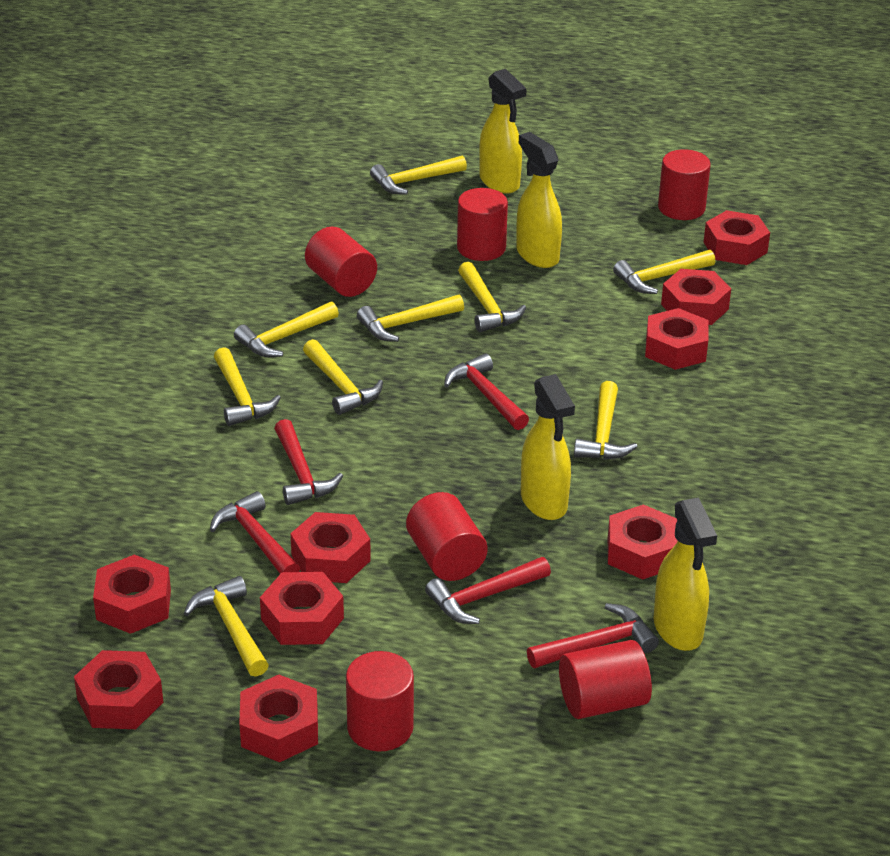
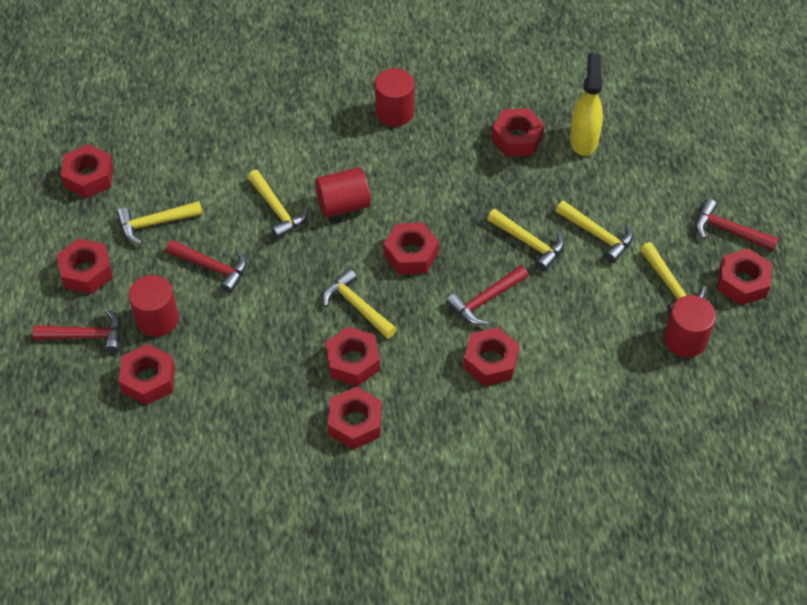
red cylinder: 6 -> 4
red hammer: 5 -> 4
yellow hammer: 9 -> 6
yellow spray bottle: 4 -> 1

